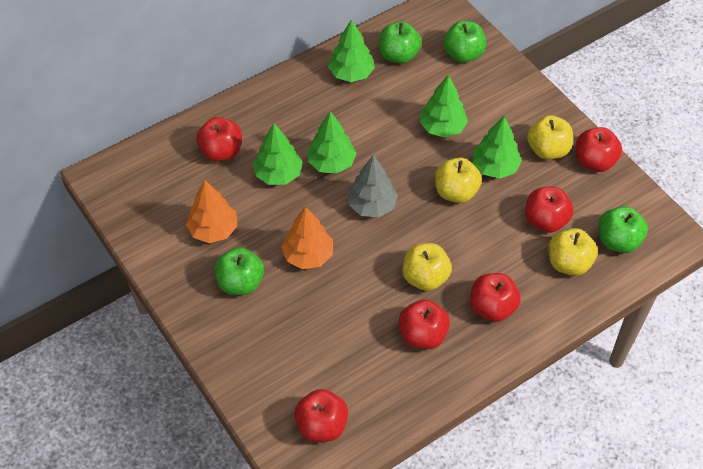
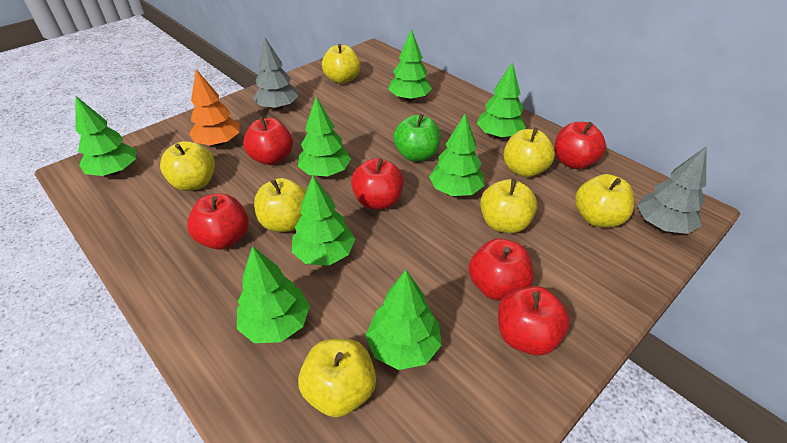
green apple: 4 -> 1
green tree: 5 -> 8
grey tree: 1 -> 2
orange tree: 2 -> 1
yellow apple: 4 -> 7

